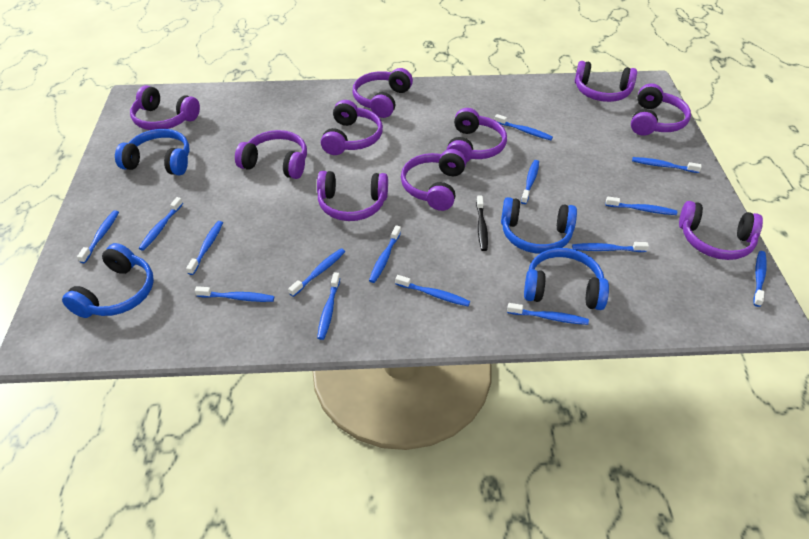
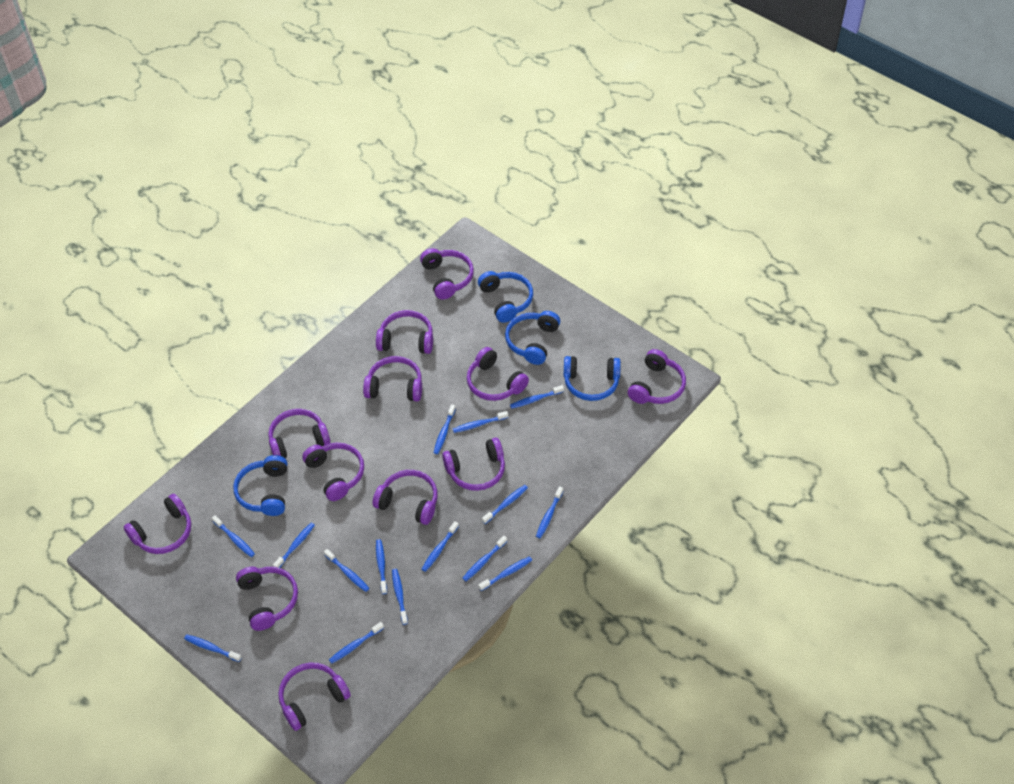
black toothbrush: 1 -> 0
purple headphones: 10 -> 12

